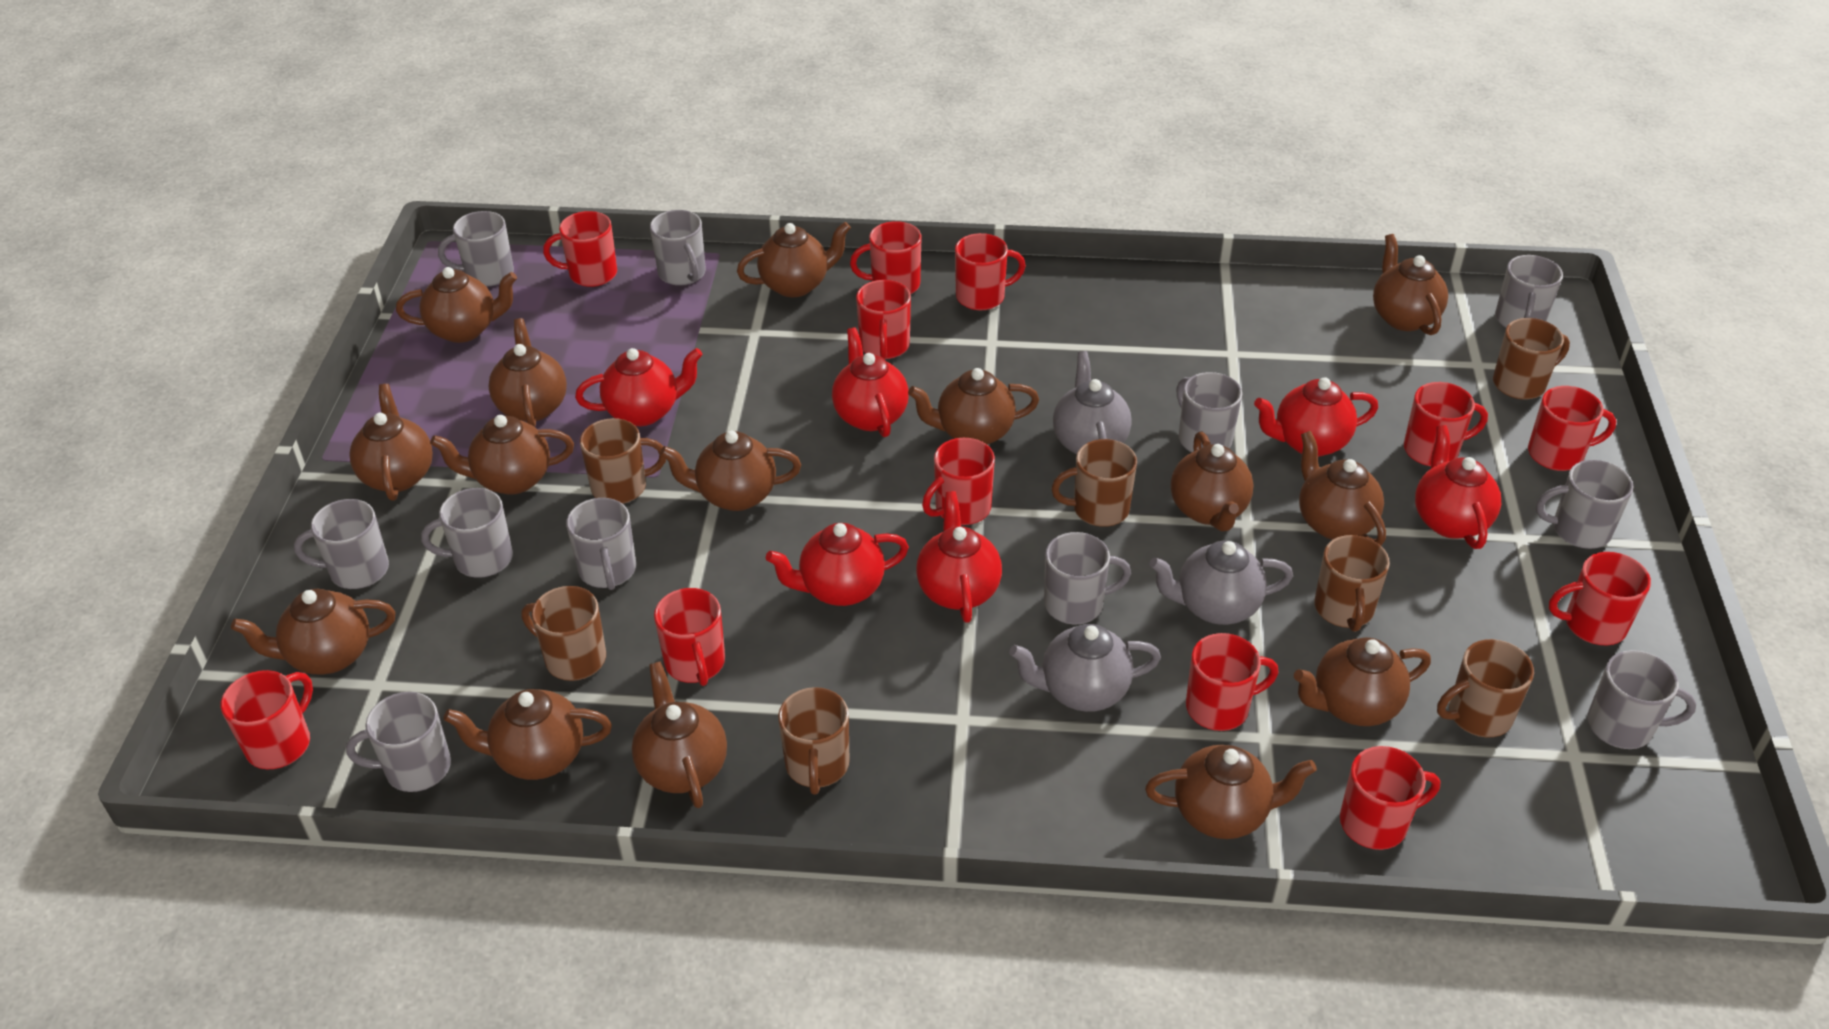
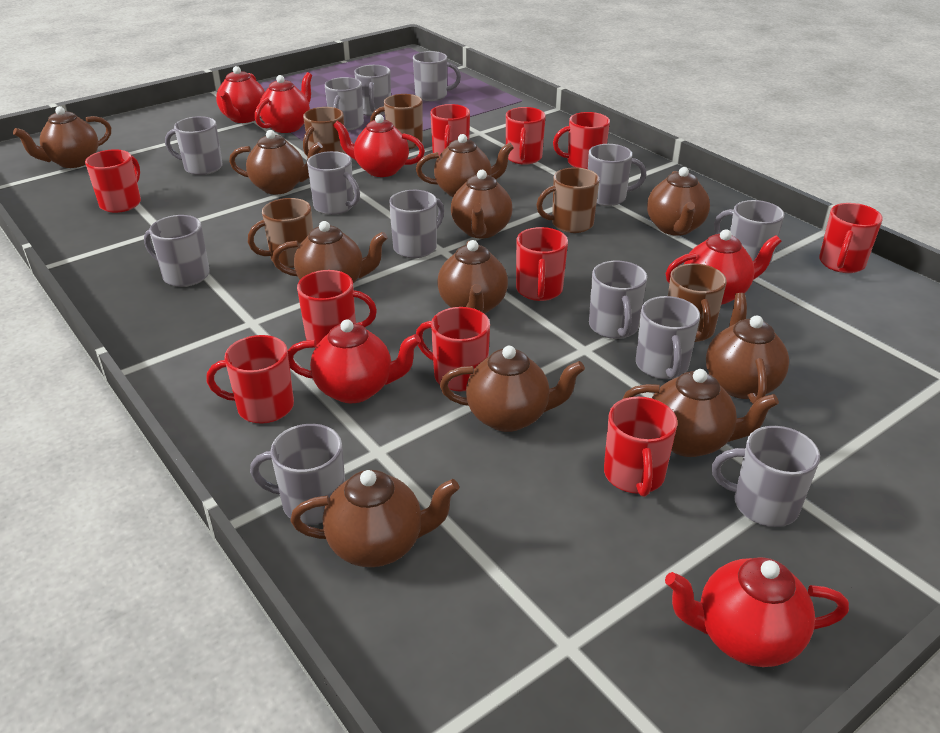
brown mug: 7 -> 5
brown teapot: 15 -> 11
grey mug: 11 -> 13
grey teapot: 3 -> 0
red mug: 12 -> 10

